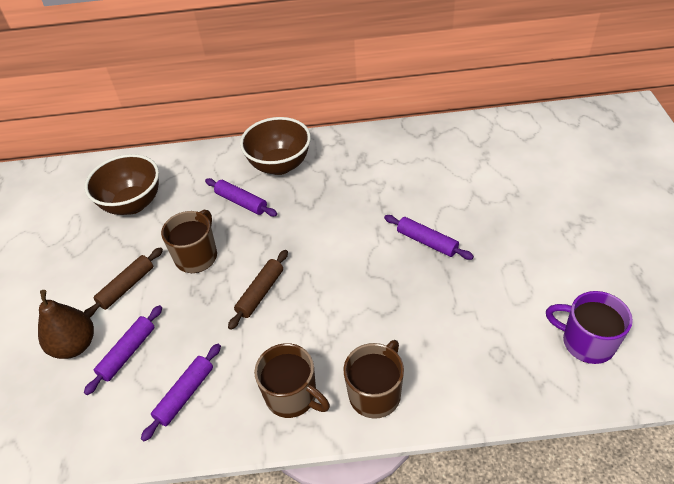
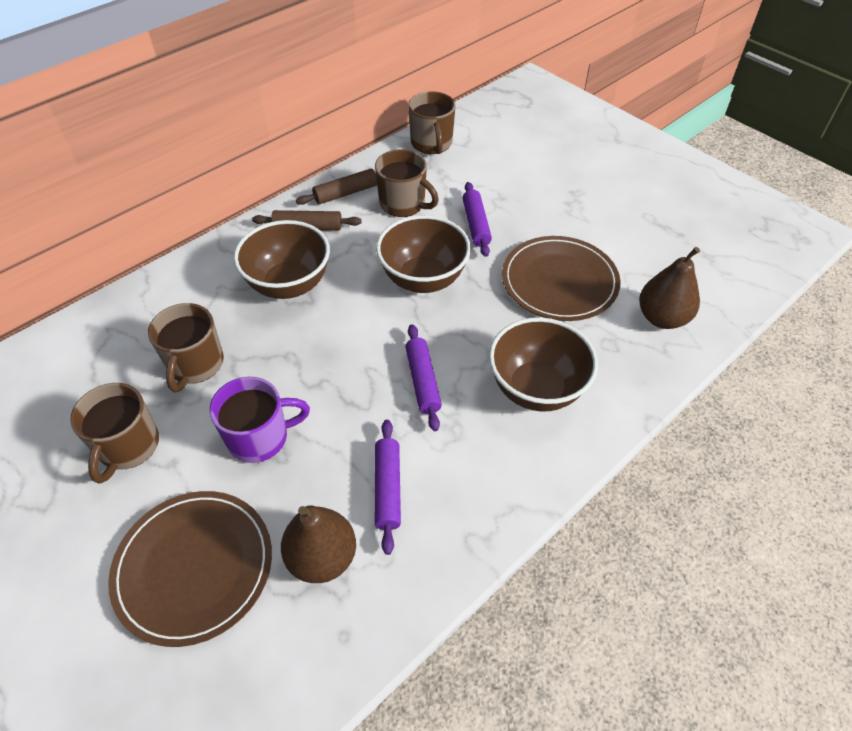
brown bowl: 2 -> 3
brown mug: 3 -> 4
brown pear: 1 -> 2
brown plate: 0 -> 2
purple rolling pin: 4 -> 3

